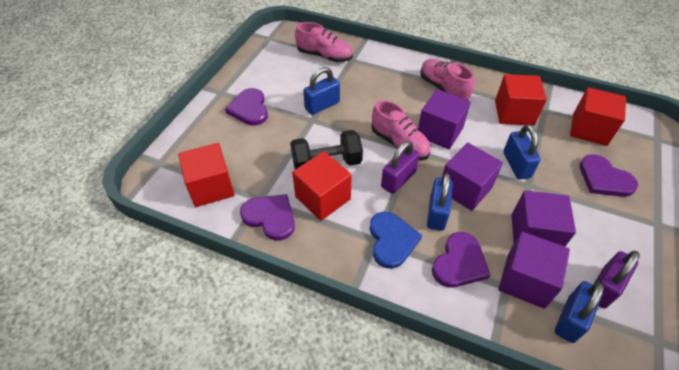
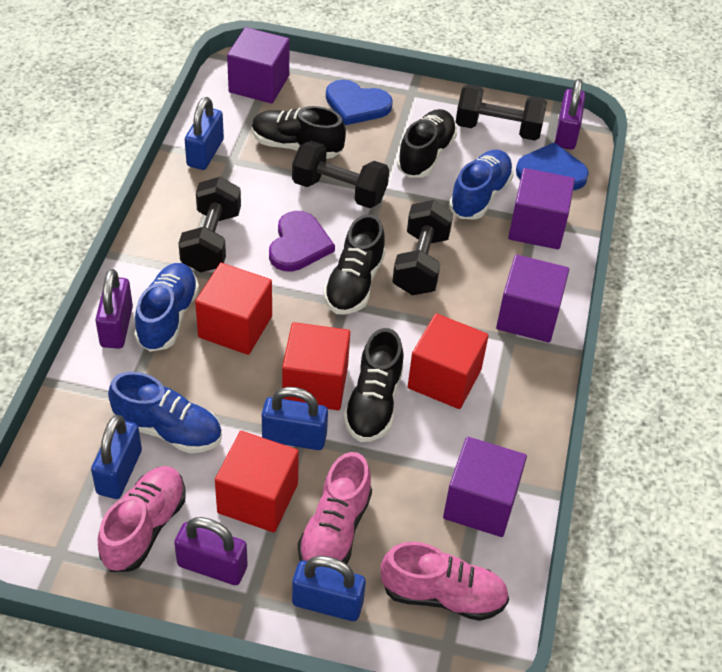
black dumbbell: 1 -> 4
black shoe: 0 -> 4
blue heart: 1 -> 2
blue shoe: 0 -> 3
purple heart: 4 -> 1
purple padlock: 2 -> 3

